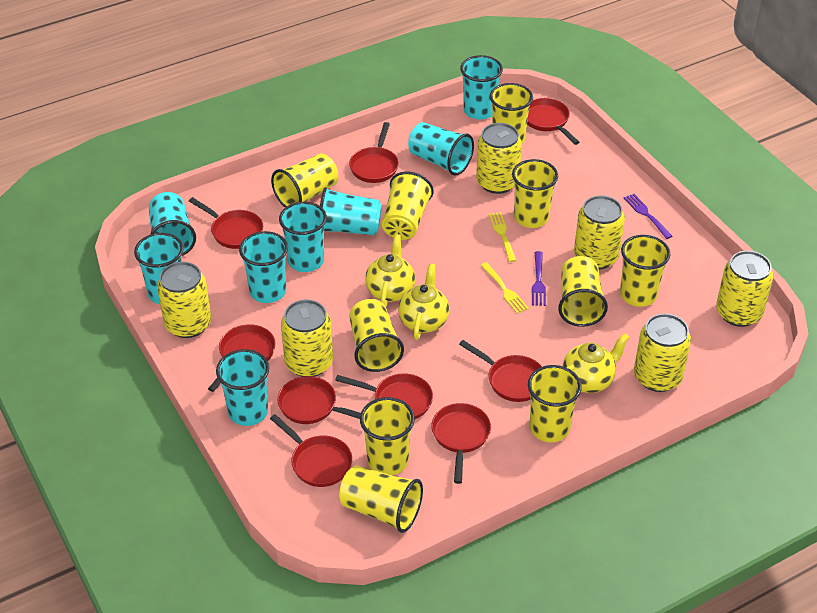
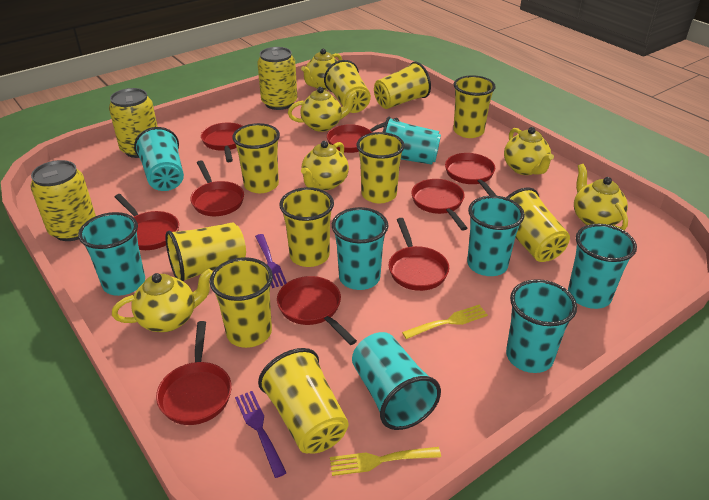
yellow can: 6 -> 3
yellow teapot: 3 -> 6

